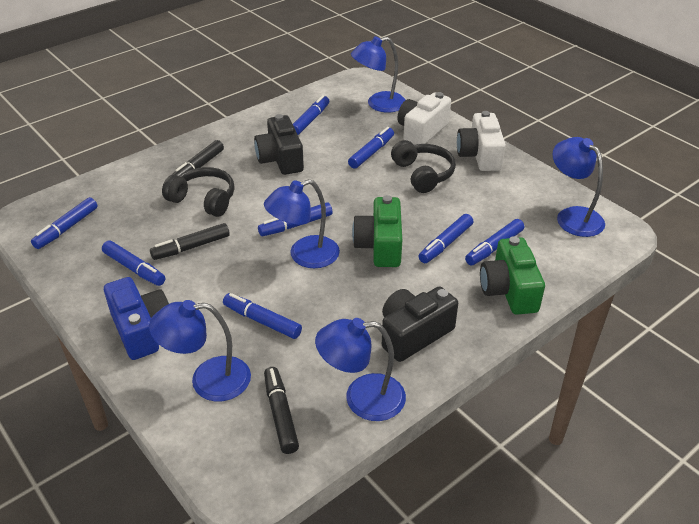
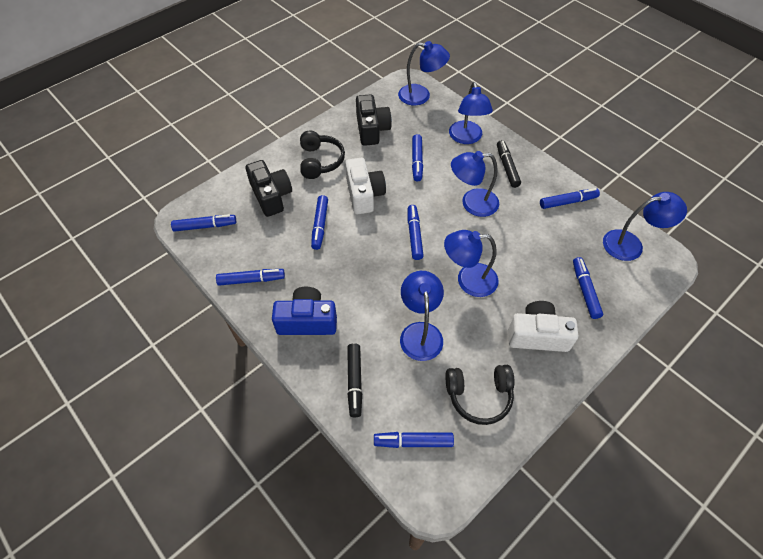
black marker: 3 -> 2
blue lamp: 5 -> 6
green camera: 2 -> 0

